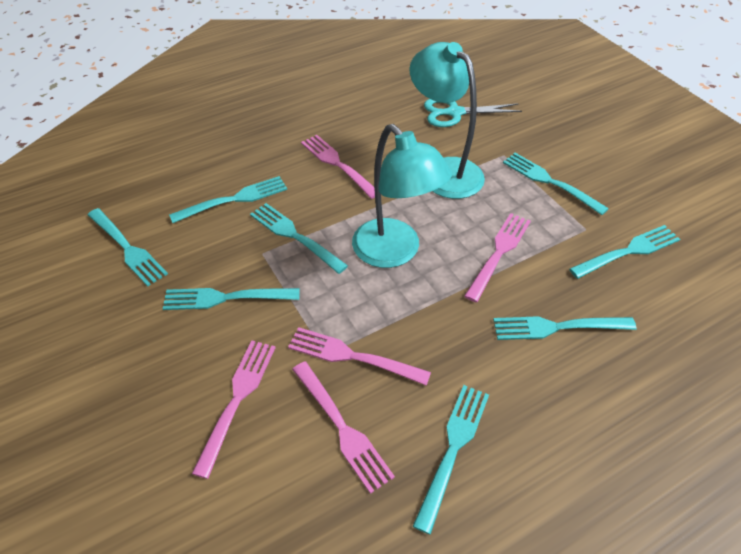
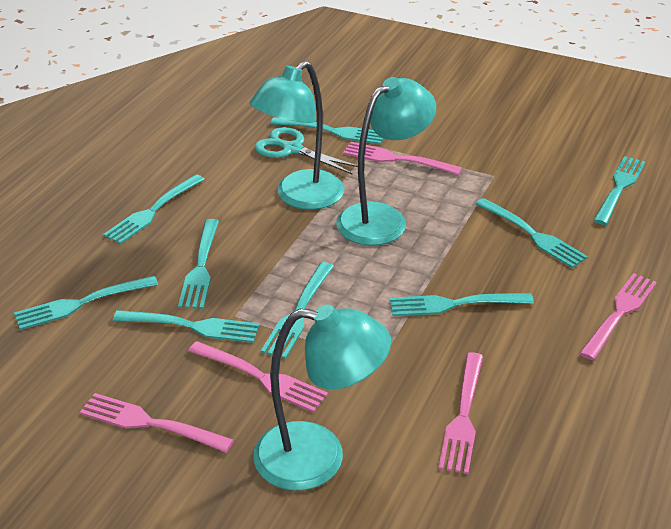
turquoise fork: 8 -> 9
turquoise lamp: 2 -> 3

